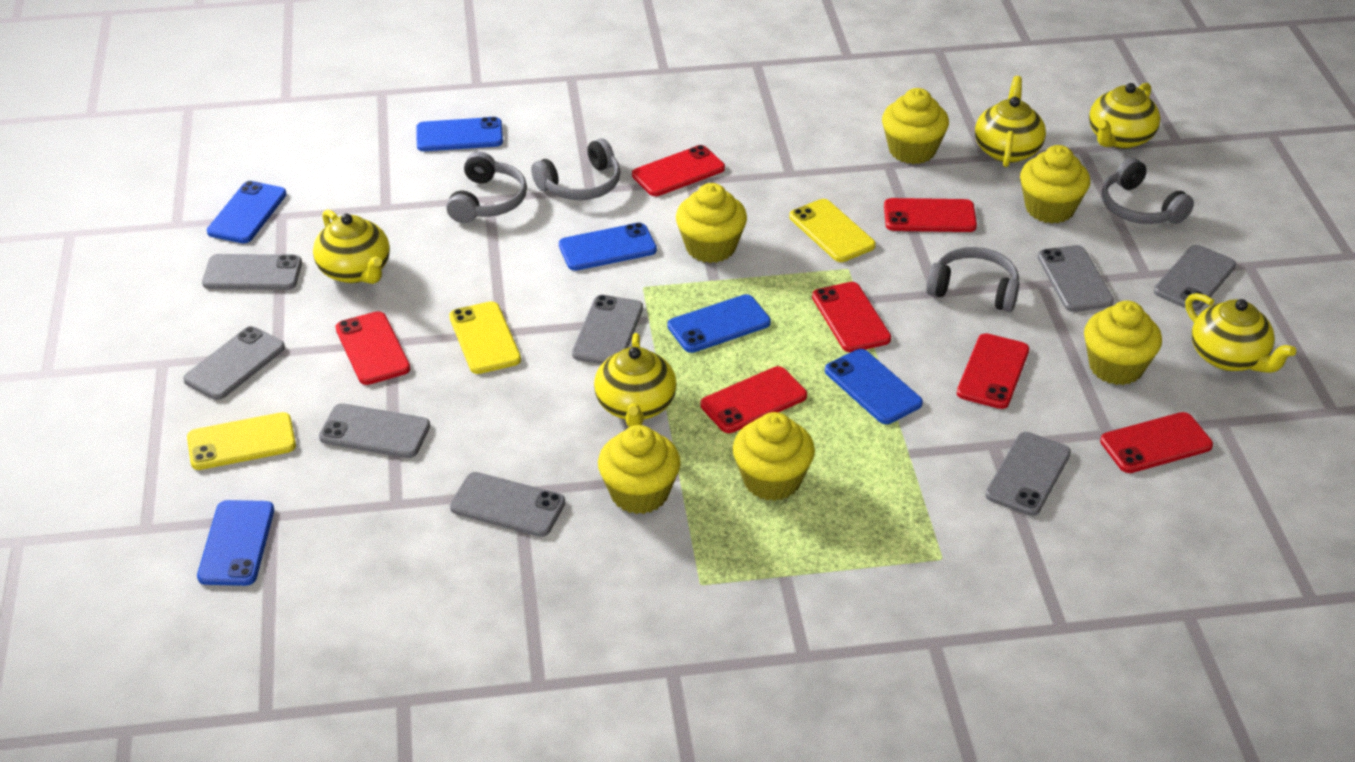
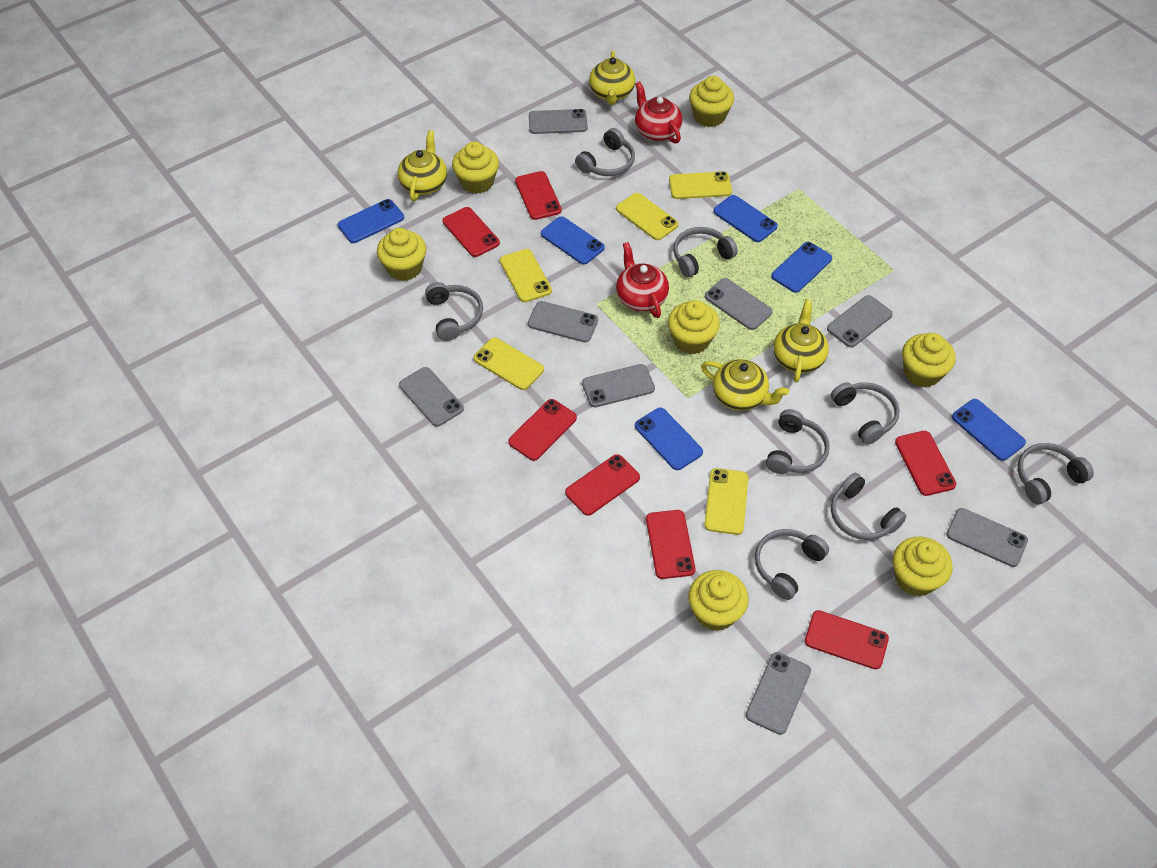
grey headphones: 4 -> 8
red teapot: 0 -> 2
yellow cupcake: 6 -> 7
yellow phone: 3 -> 5
yellow teapot: 5 -> 4

